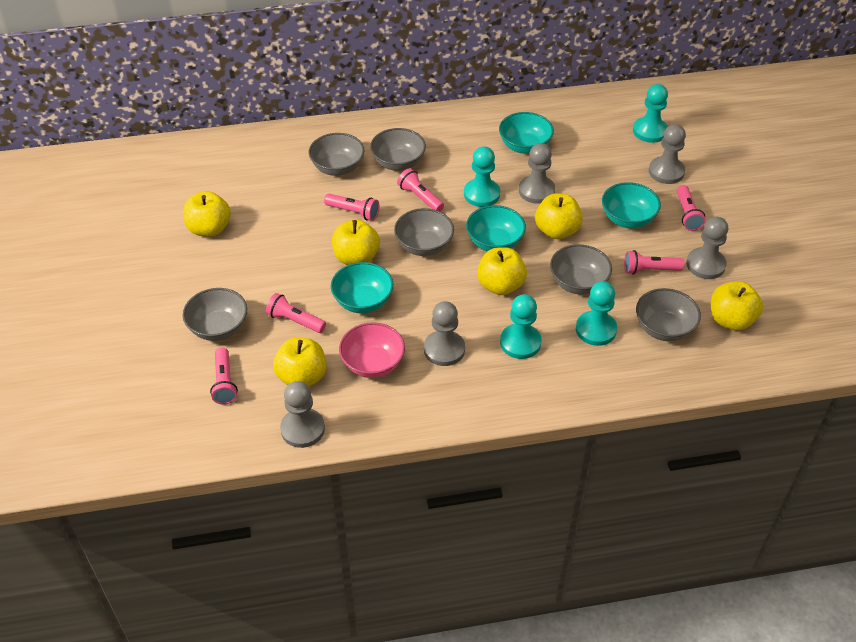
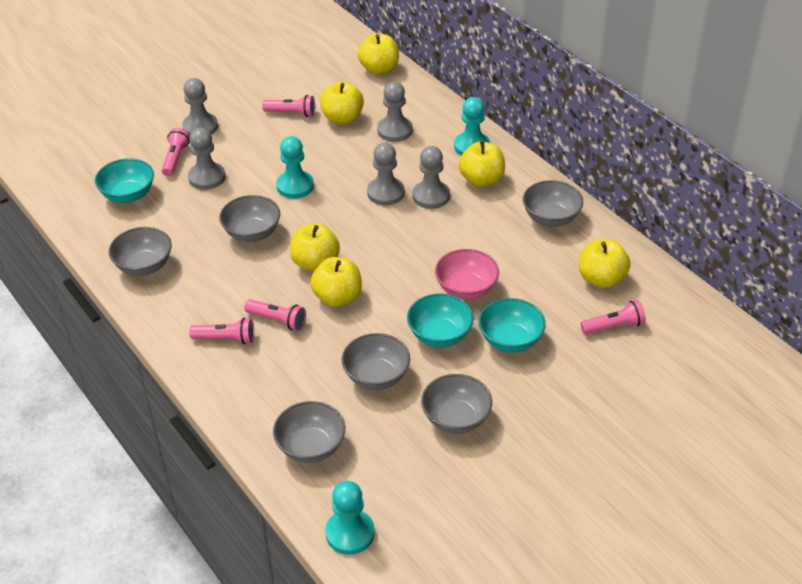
pink flashlight: 6 -> 5
turquoise bowl: 4 -> 3
turquoise pawn: 4 -> 3

